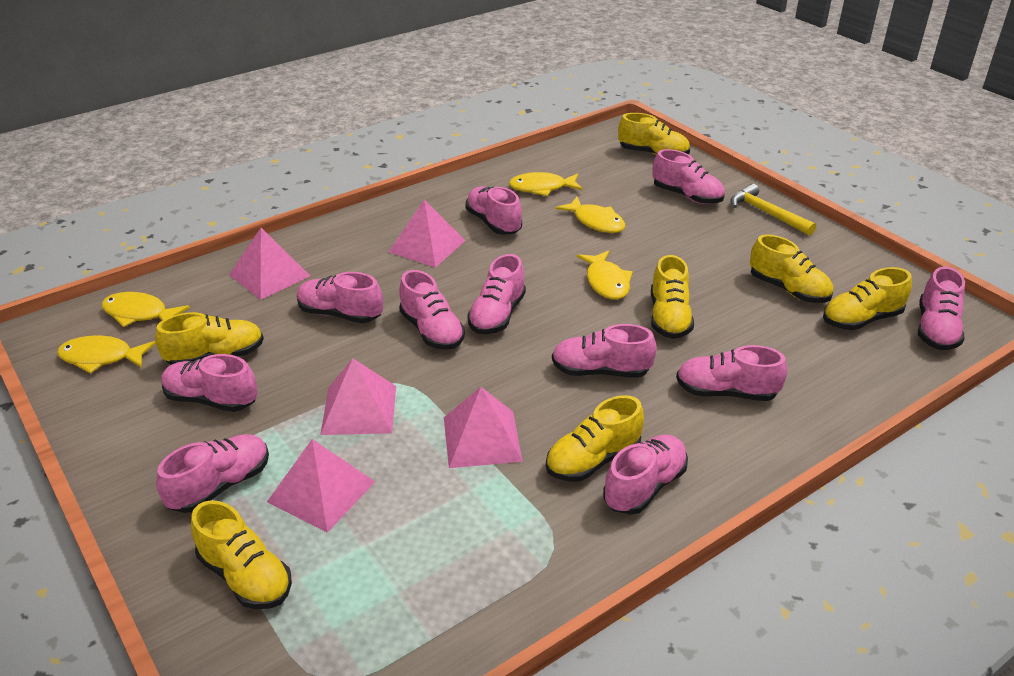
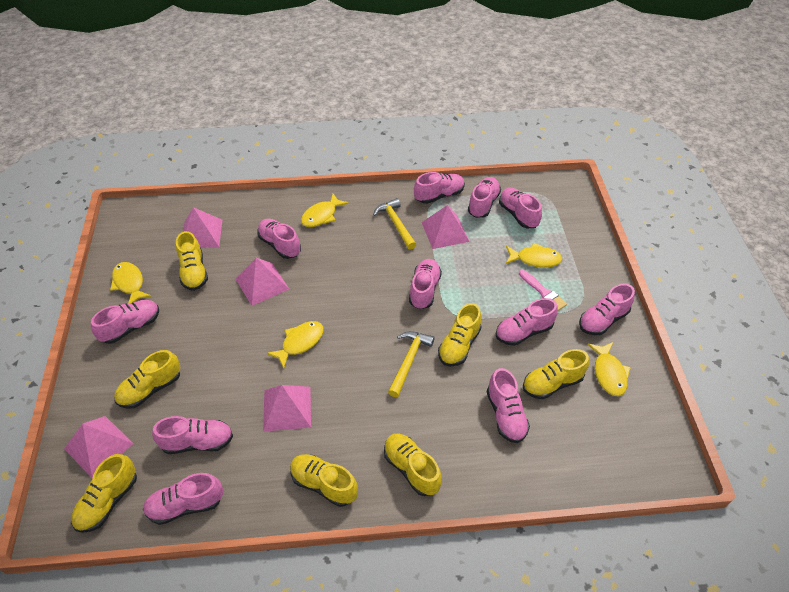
pink brush: 0 -> 1
yellow hammer: 1 -> 2

